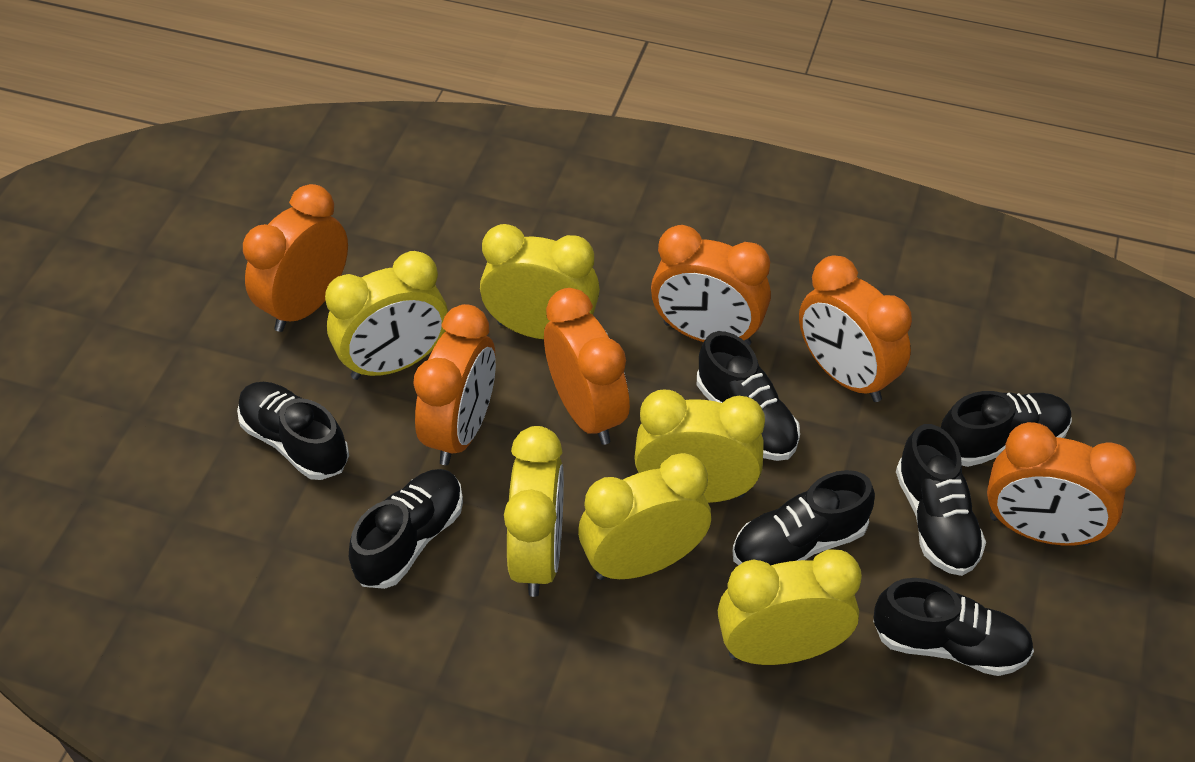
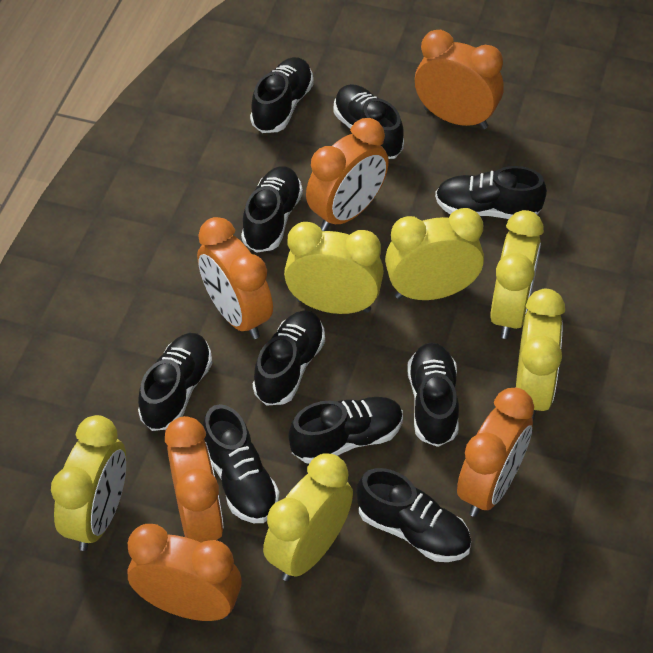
black shoe: 7 -> 10

